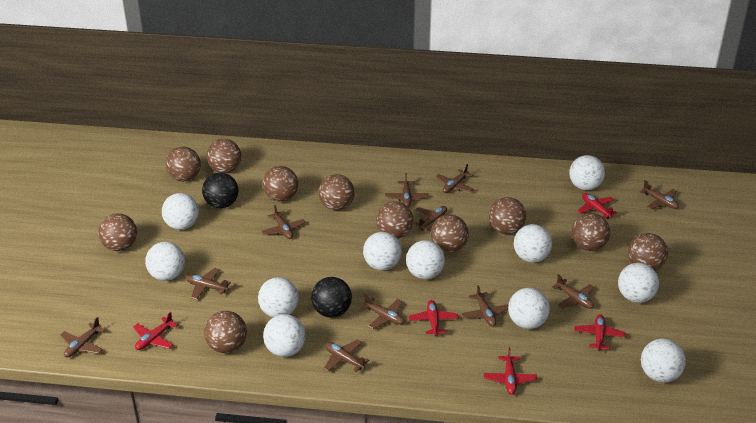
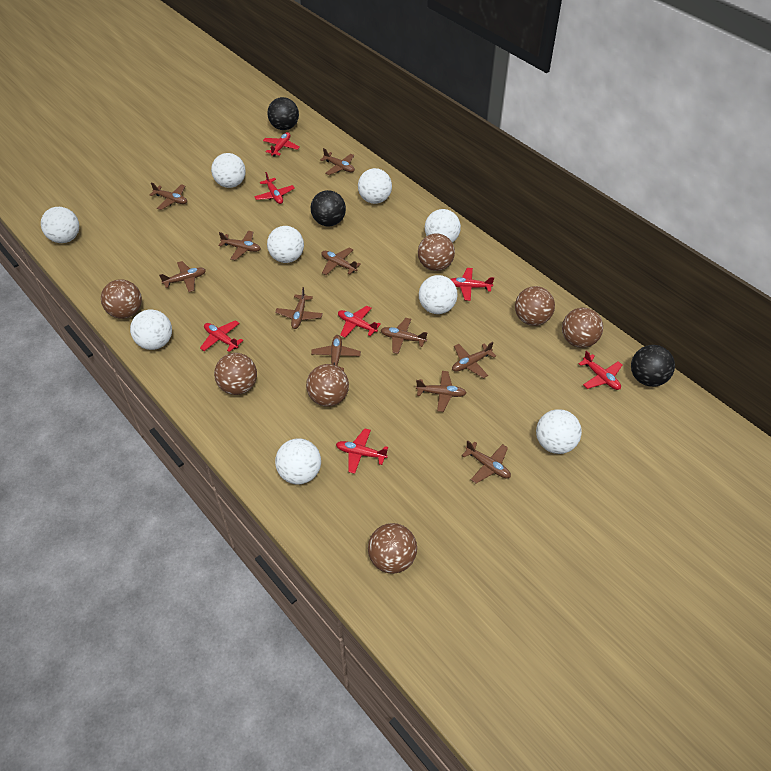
black ball: 2 -> 3
brown ball: 11 -> 7
red plane: 5 -> 7
white ball: 11 -> 9

